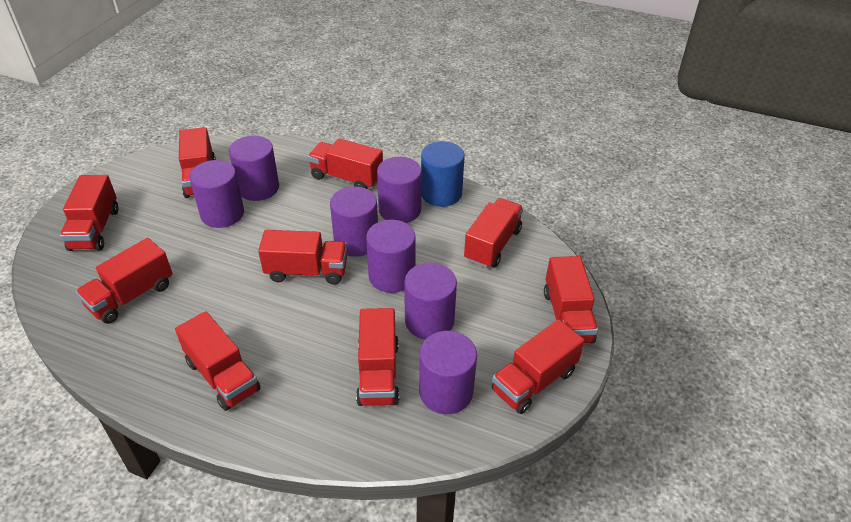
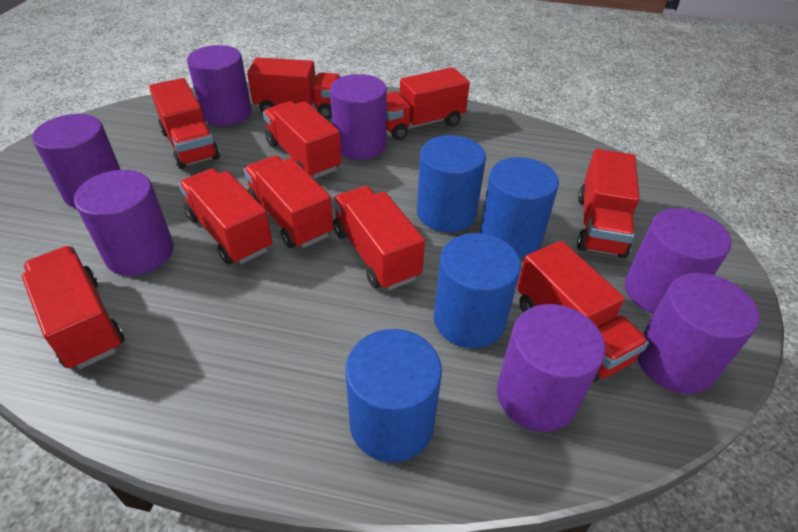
blue cylinder: 1 -> 4

